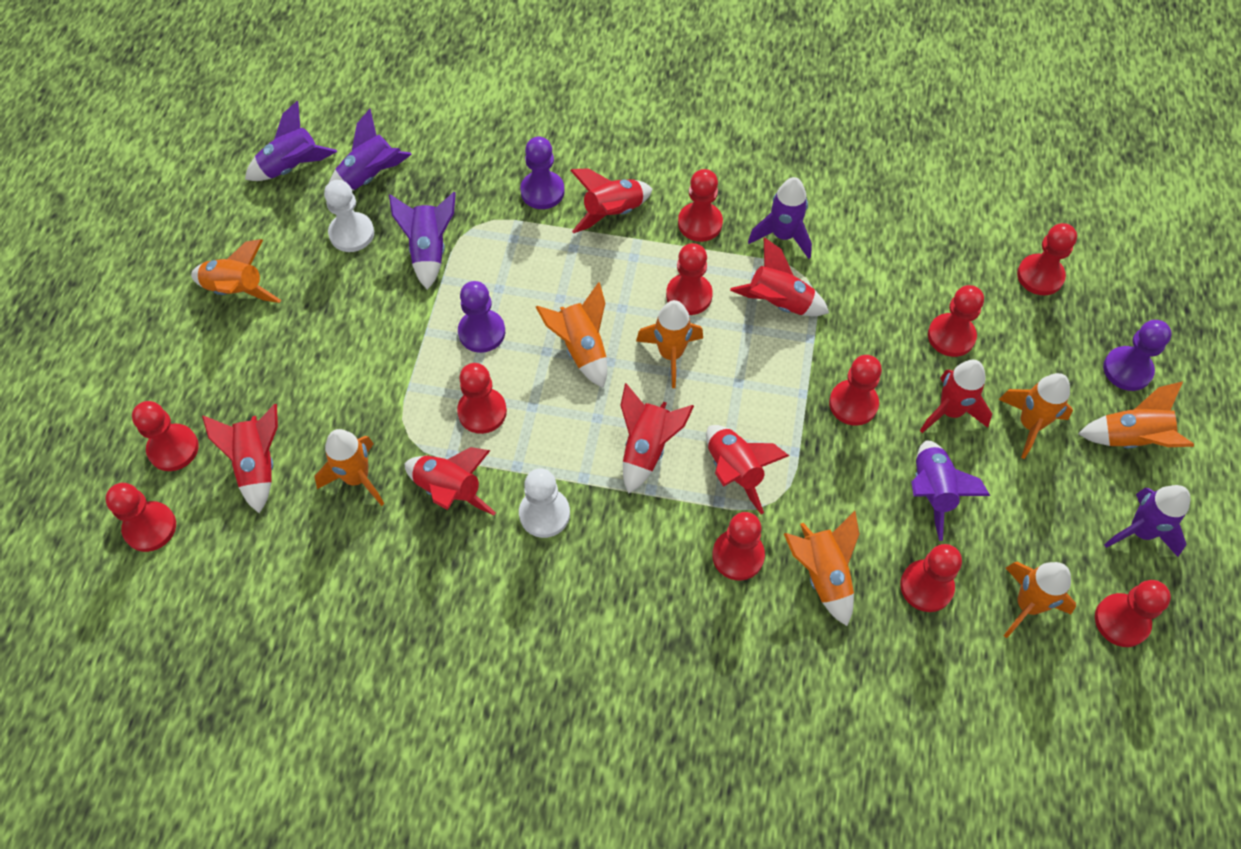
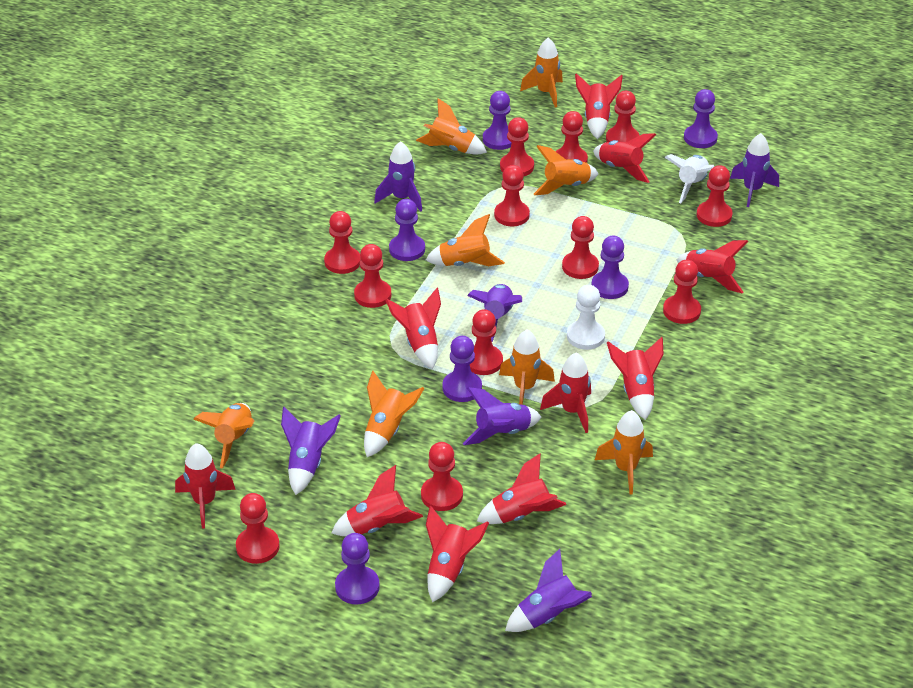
purple pawn: 3 -> 6
red pawn: 11 -> 12
red rocket: 7 -> 10
white pawn: 2 -> 1
white rocket: 0 -> 1

